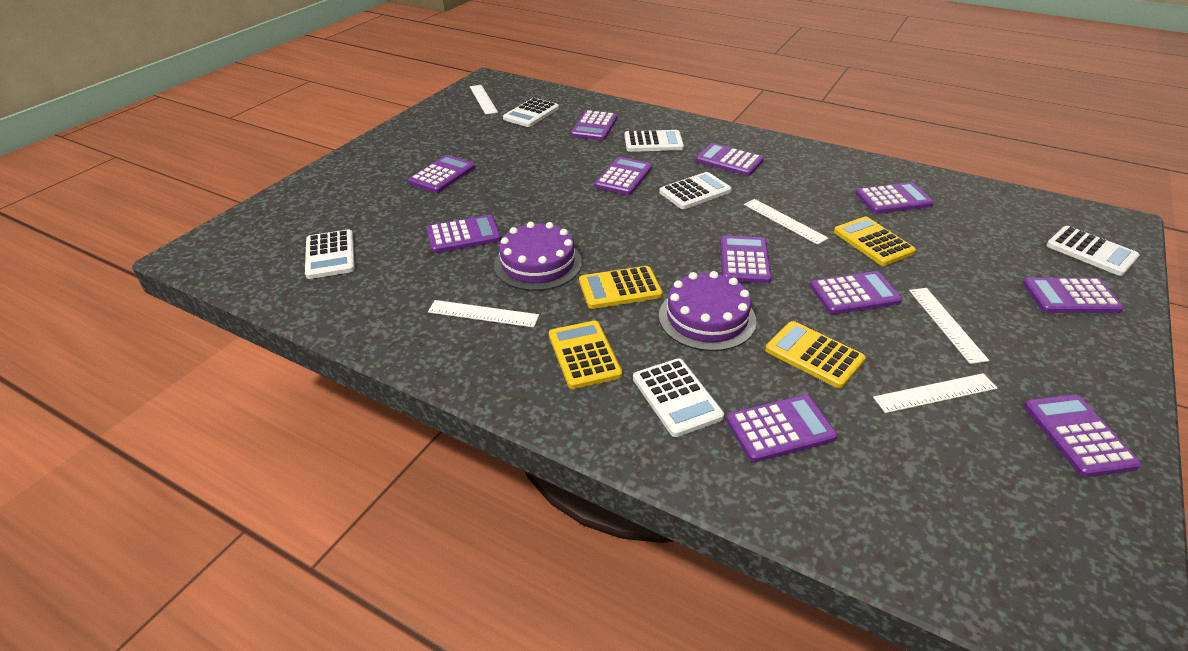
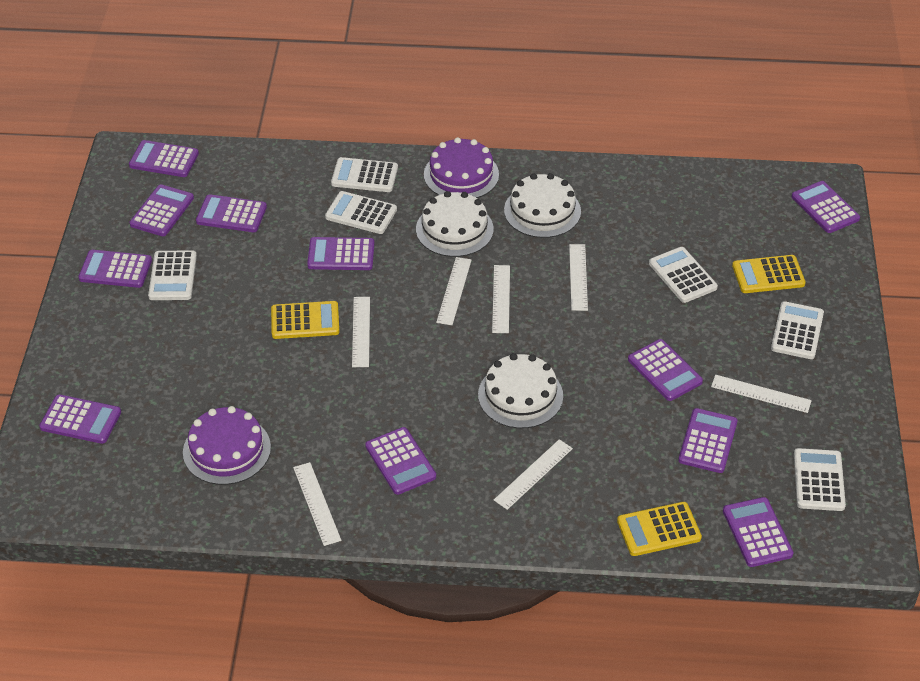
white cake: 0 -> 3
white ruler: 5 -> 7
yellow calculator: 4 -> 3

